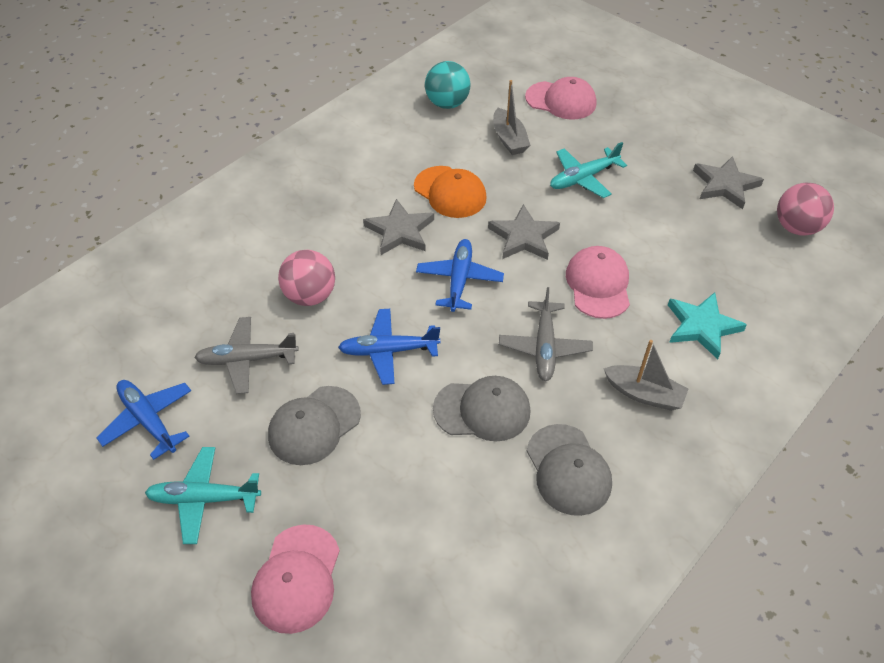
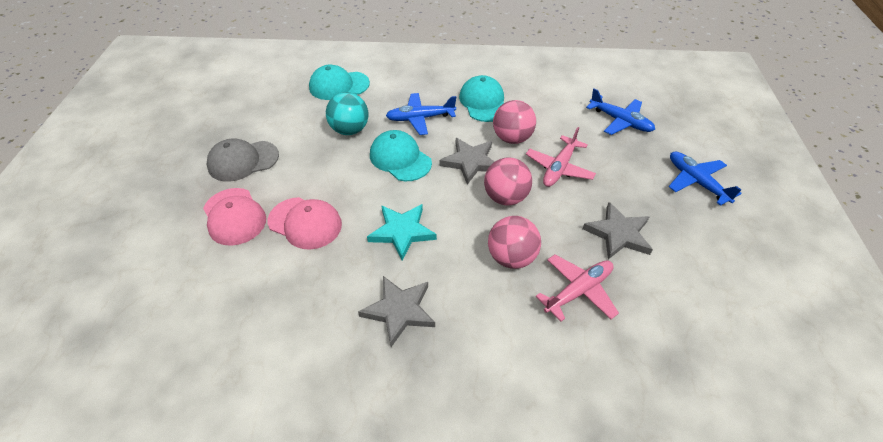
grey boat: 2 -> 0
grey cap: 3 -> 1
grey plane: 2 -> 0
orange cap: 1 -> 0
pink ball: 2 -> 3
pink cap: 3 -> 2
pink plane: 0 -> 2
turquoise cap: 0 -> 3
turquoise plane: 2 -> 0

